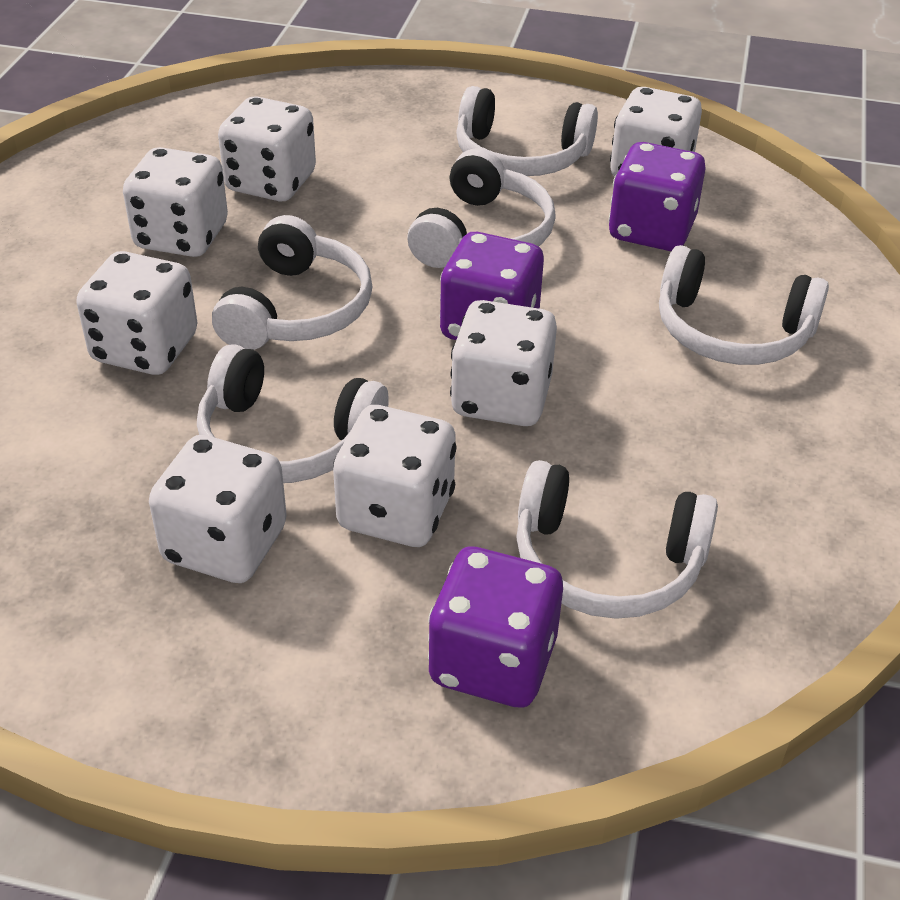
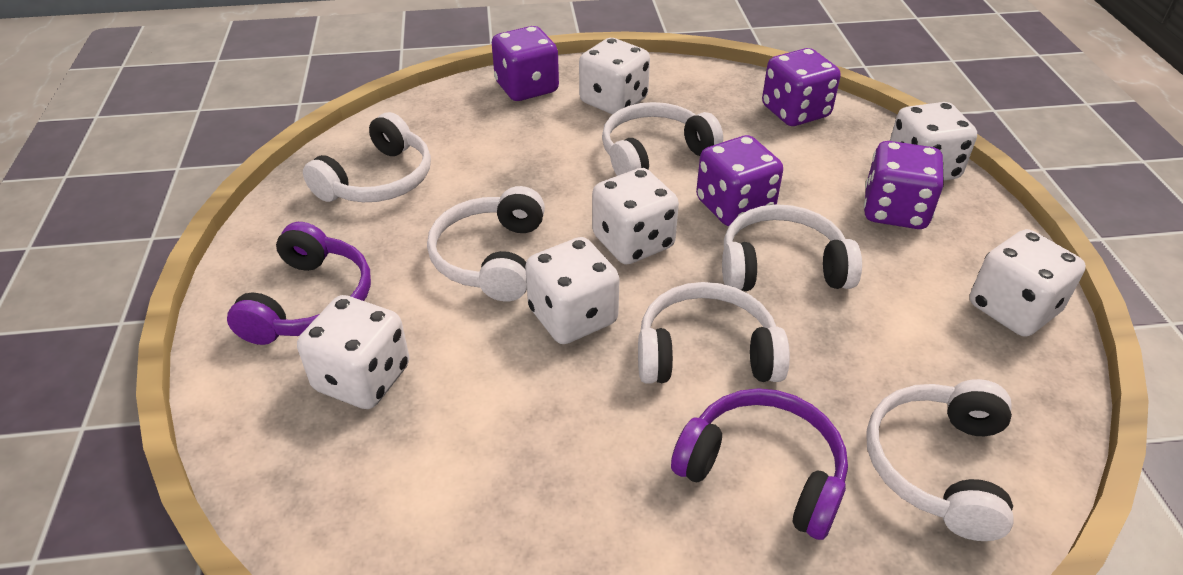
purple dice: 3 -> 4
purple headphones: 0 -> 2
white dice: 7 -> 6

